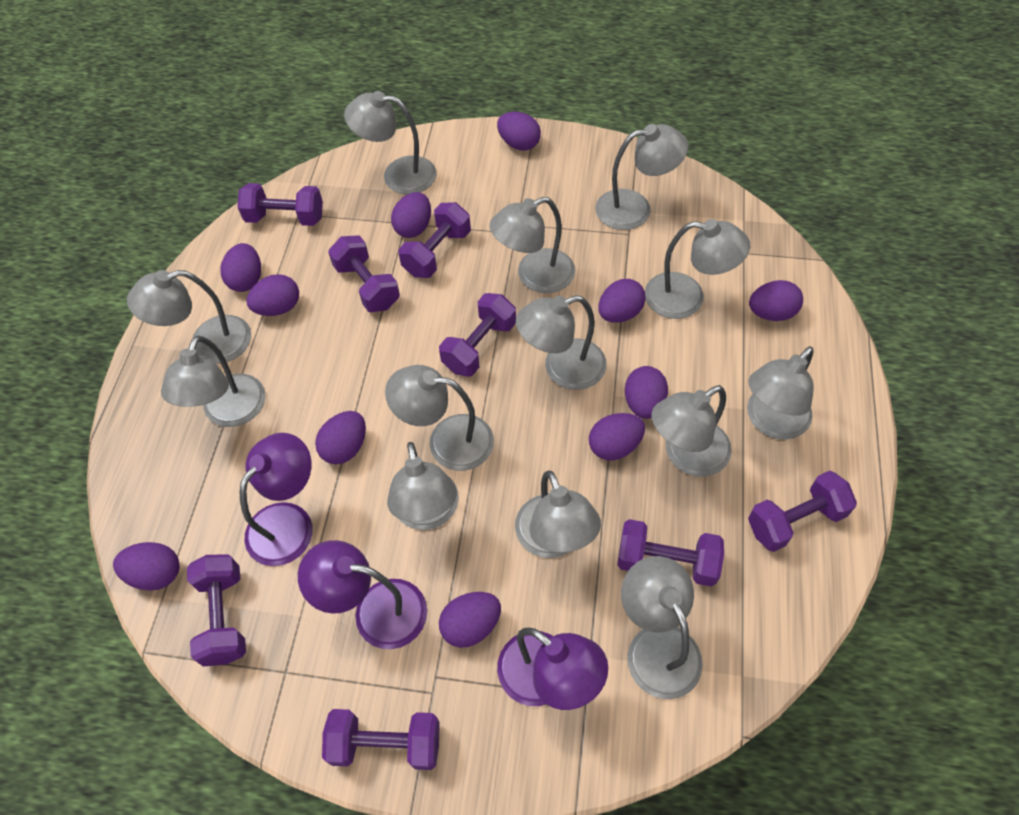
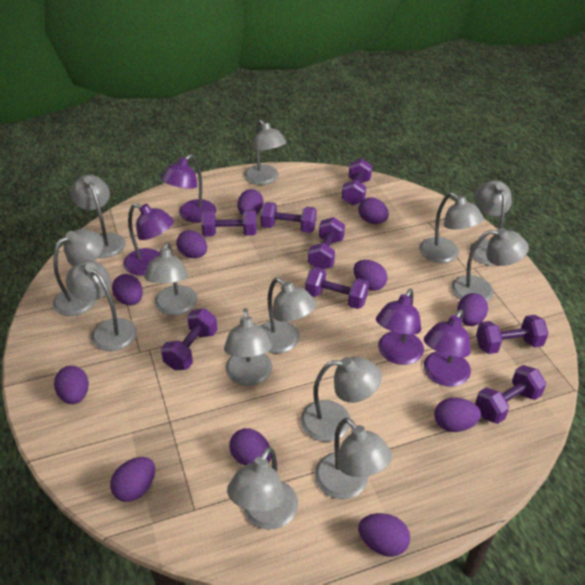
purple lamp: 3 -> 4

